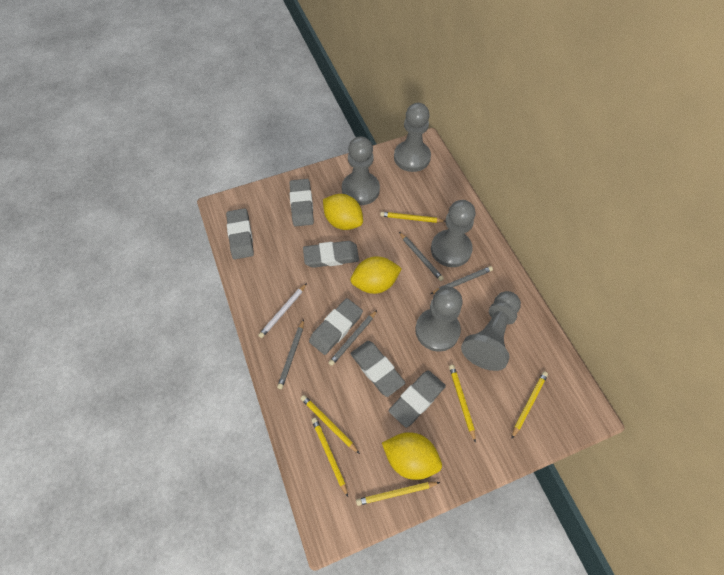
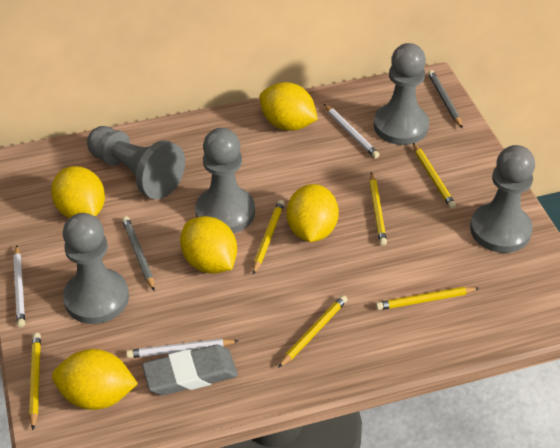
grey eraser: 6 -> 1
grey pencil: 4 -> 2
white pencil: 1 -> 3
yellow lemon: 3 -> 5

